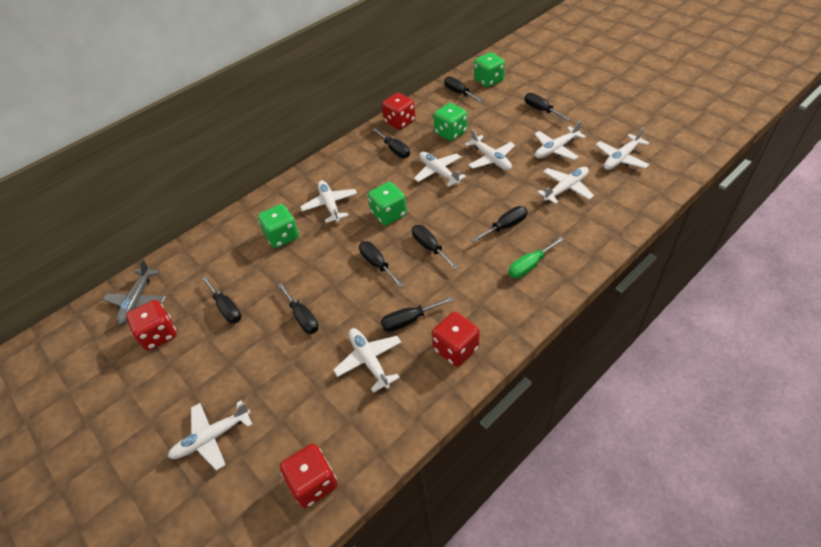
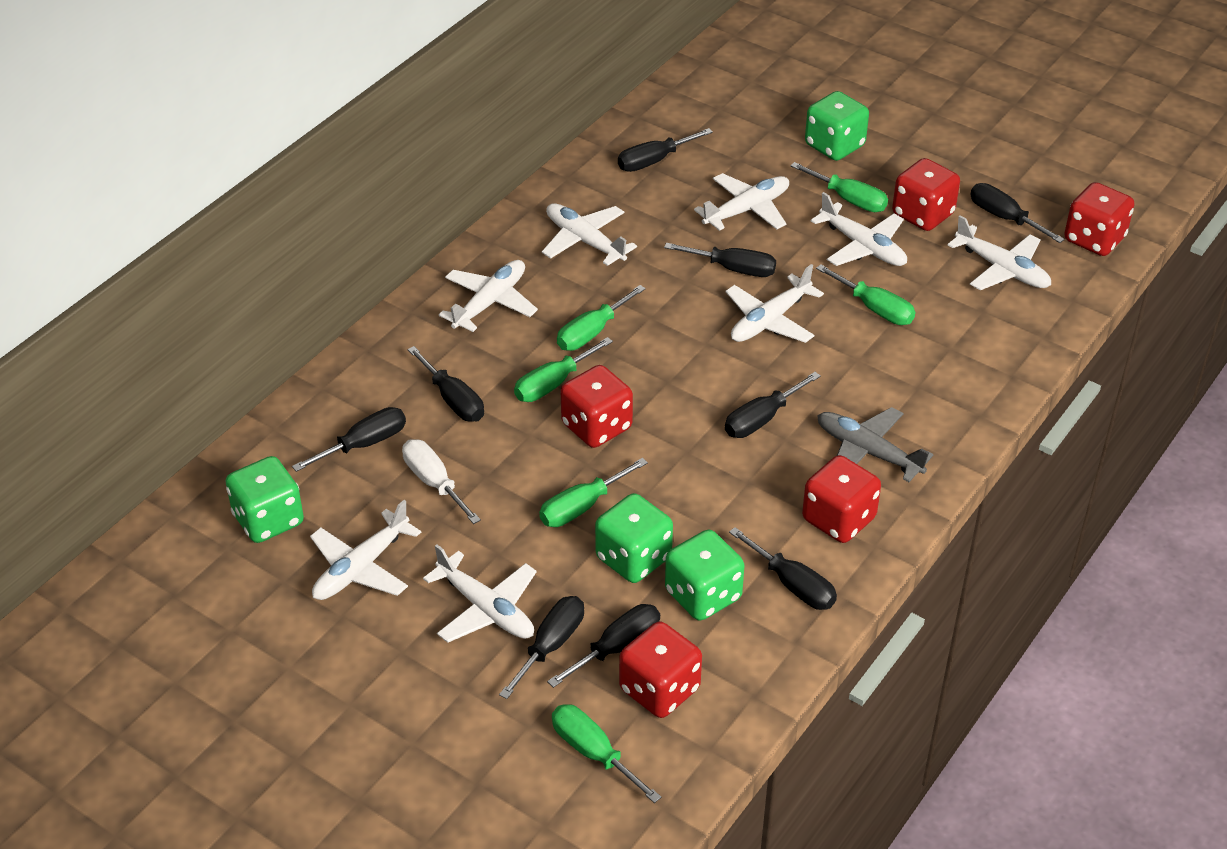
green screwdriver: 1 -> 6
red dice: 4 -> 5
white screwdriver: 0 -> 1

